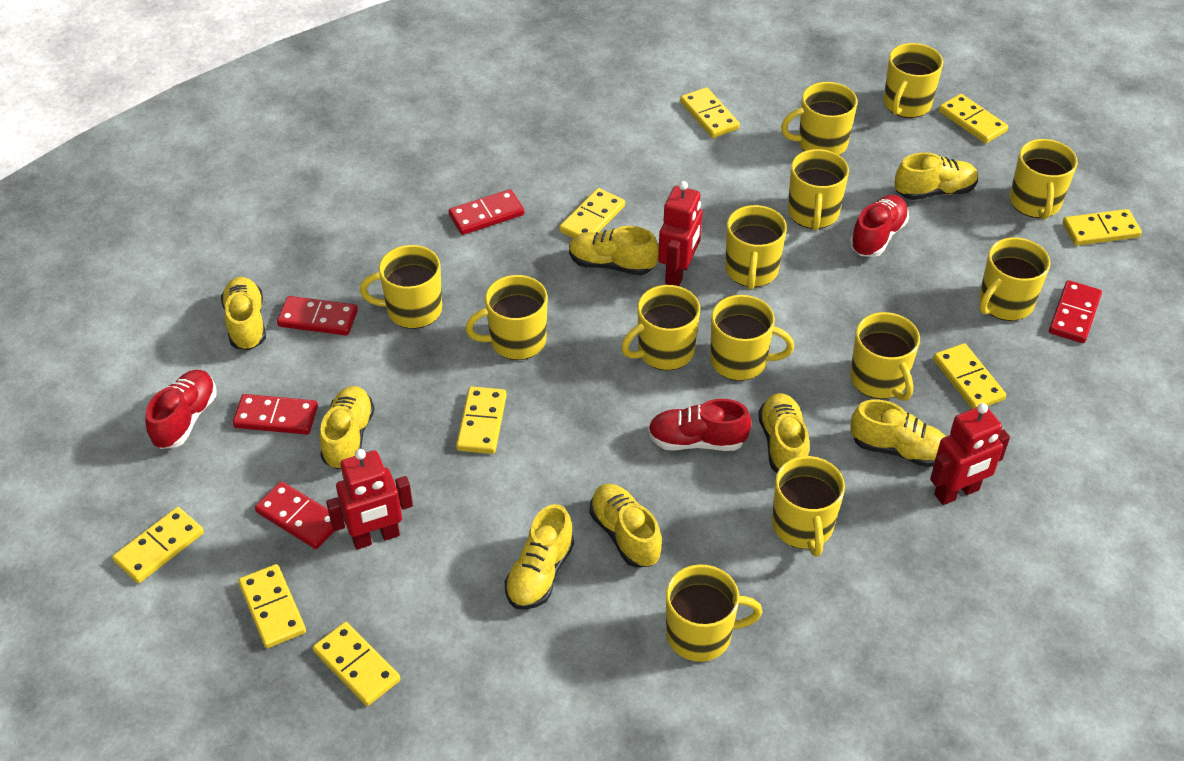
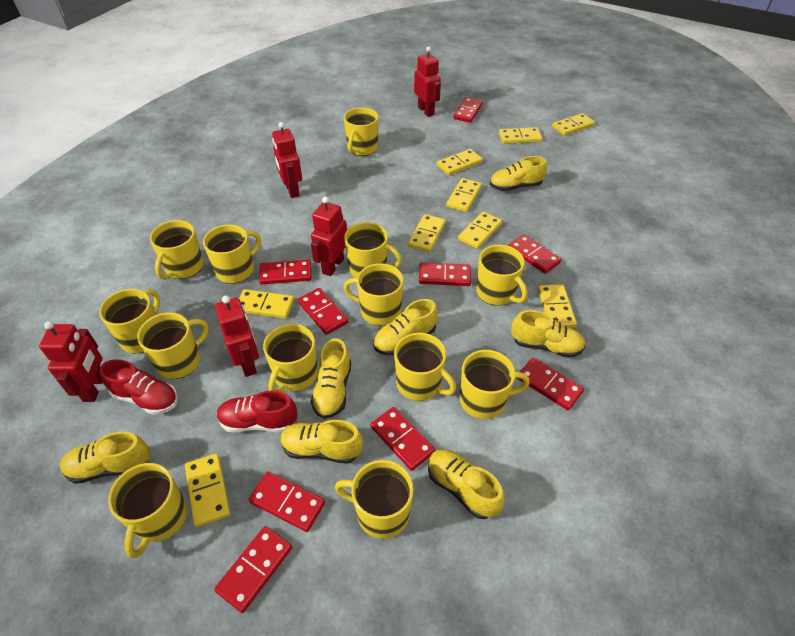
red domino: 5 -> 9
red robot: 3 -> 5
red shoe: 3 -> 2
yellow shoe: 8 -> 7

